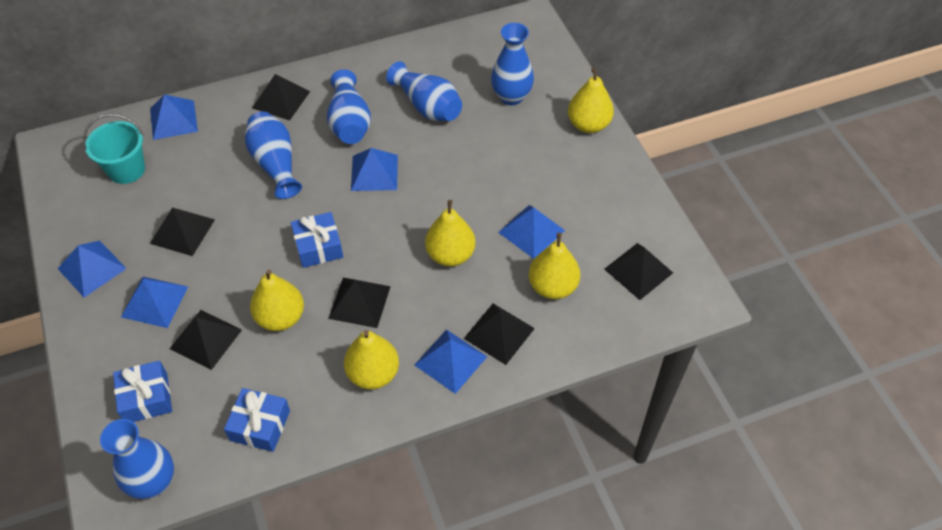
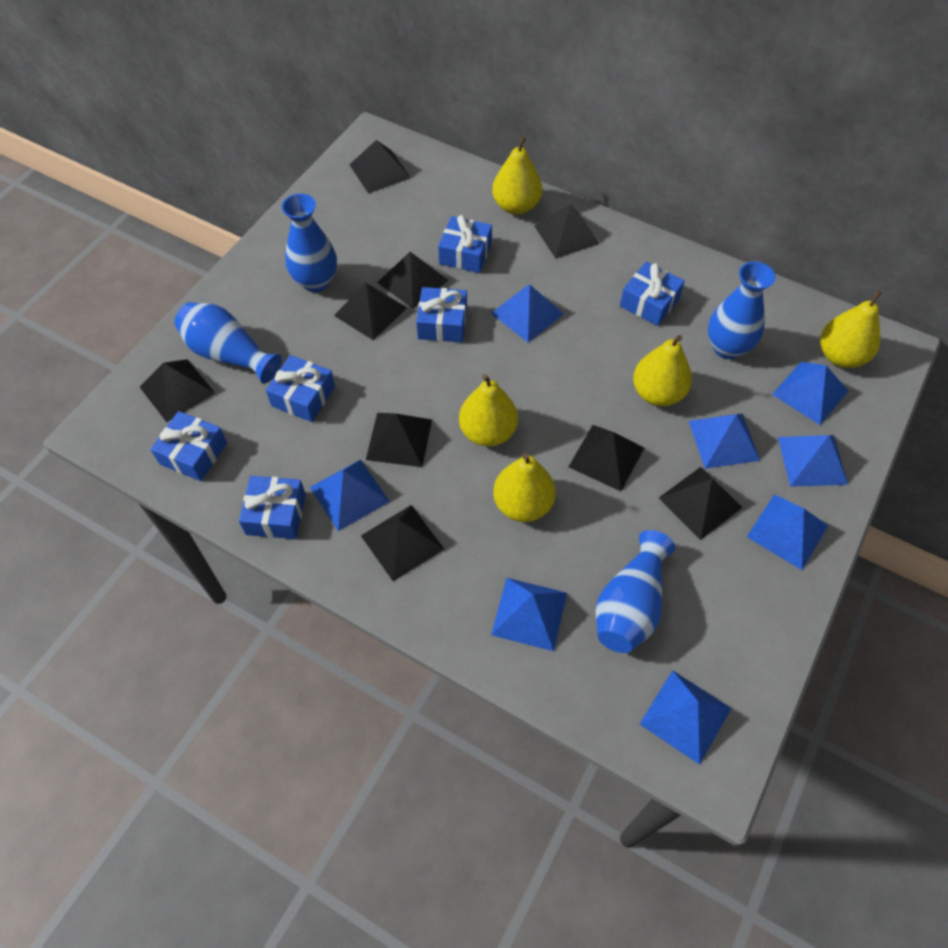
black pyramid: 6 -> 9
blue gift: 3 -> 6
blue pyramid: 6 -> 8
blue vase: 5 -> 4
turquoise bucket: 1 -> 0

